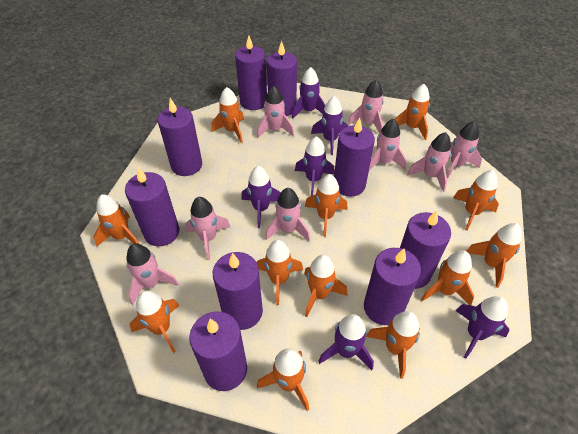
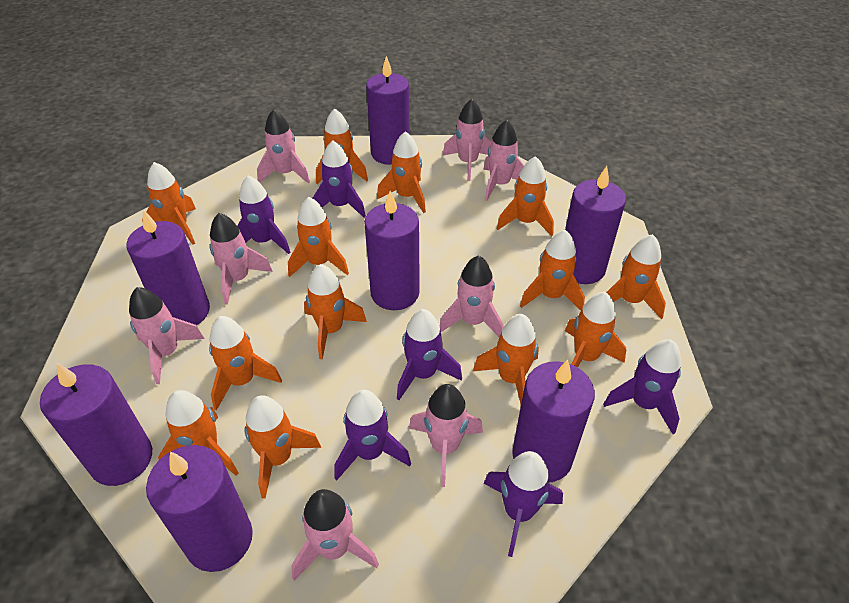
orange rocket: 12 -> 13
purple candle: 9 -> 7

